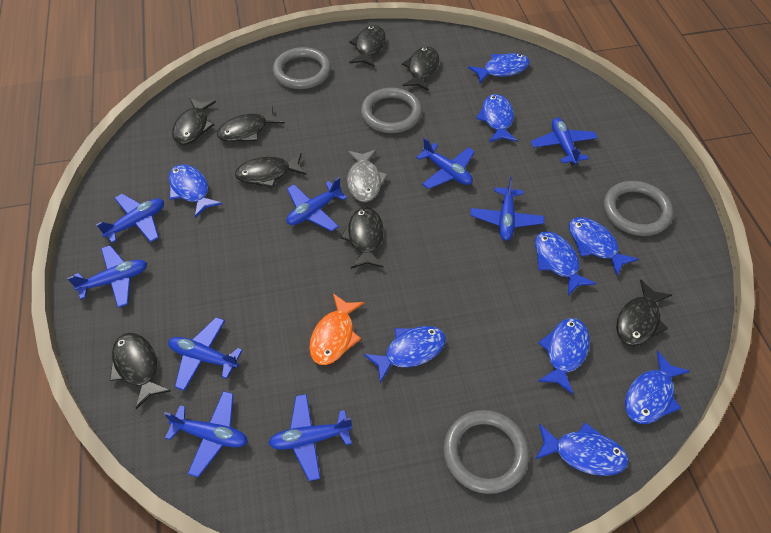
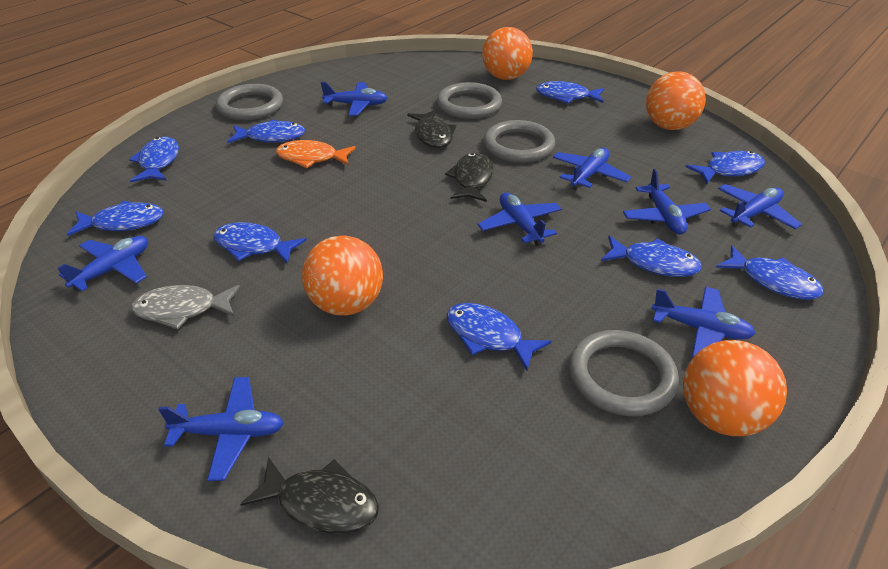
black fish: 8 -> 3
blue plane: 9 -> 8
orange ball: 0 -> 4

